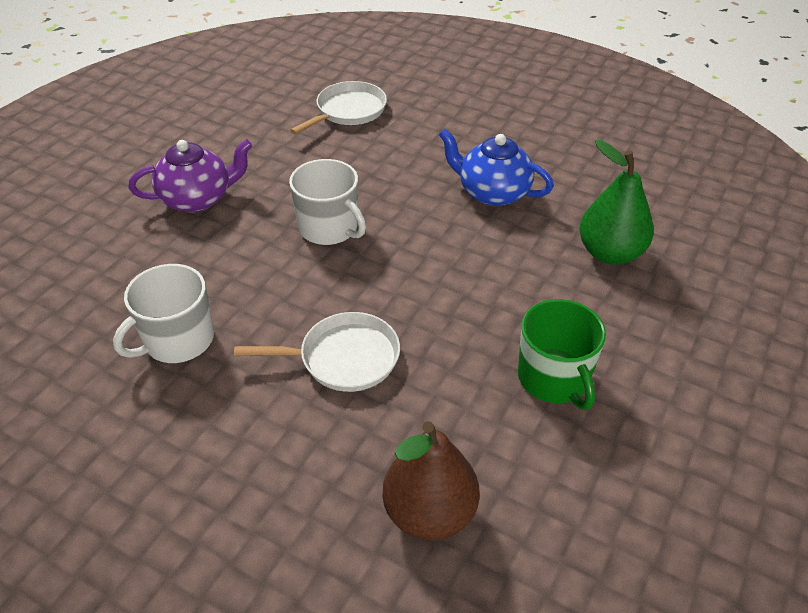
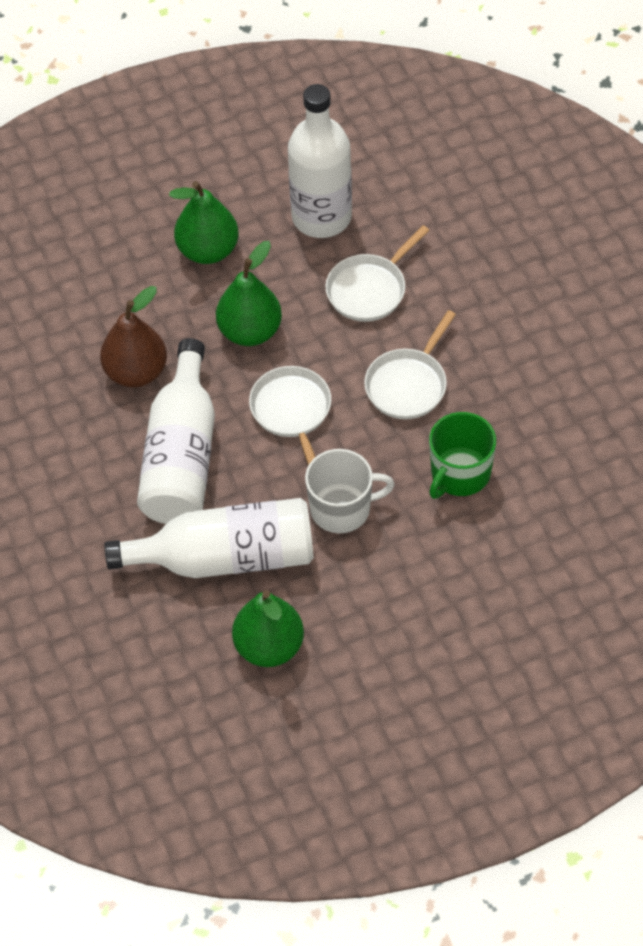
blue teapot: 1 -> 0
green pear: 1 -> 3
purple teapot: 1 -> 0
white bottle: 0 -> 3
white mug: 2 -> 1
white pan: 2 -> 3

